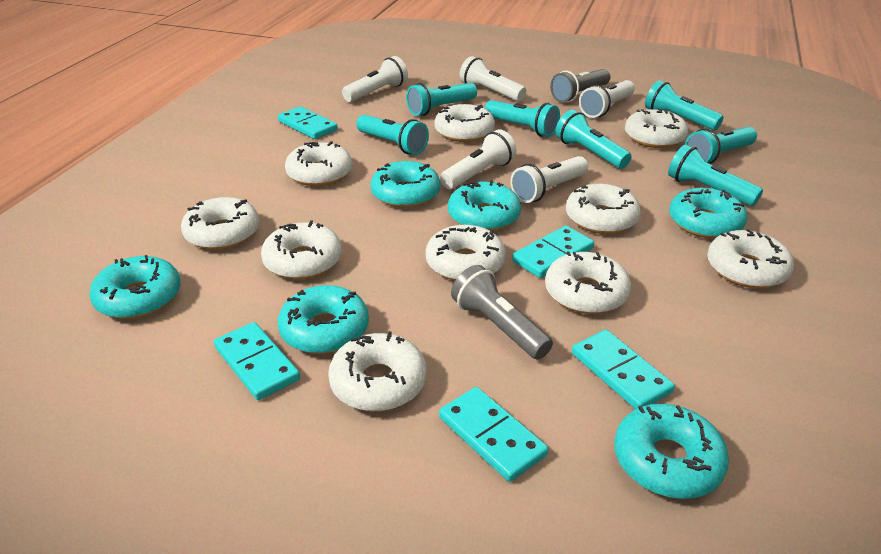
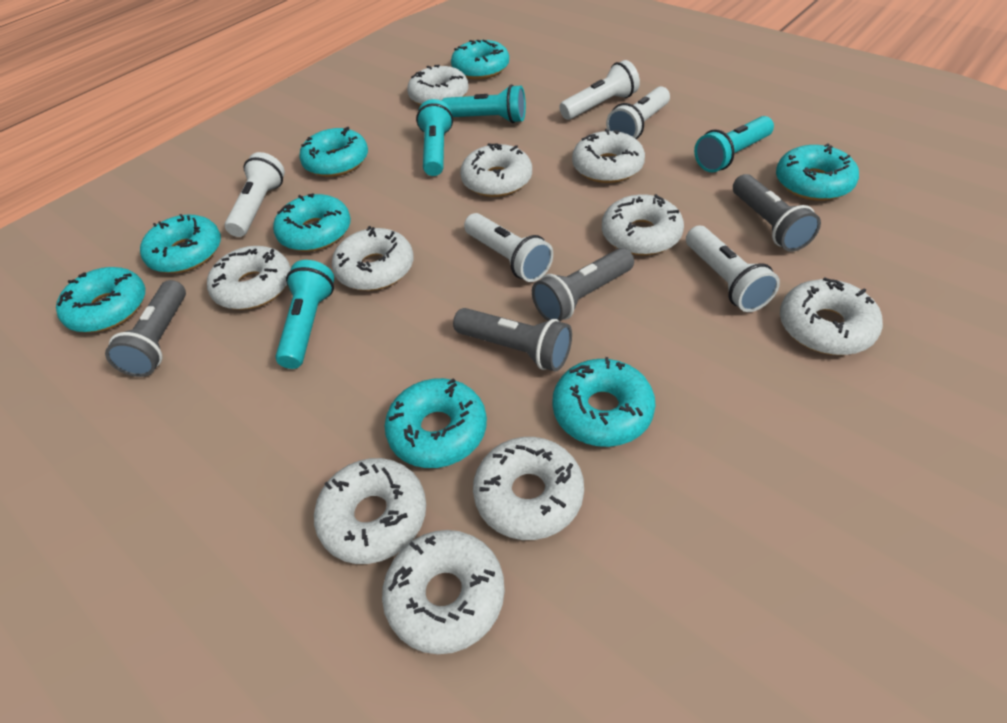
grey flashlight: 2 -> 4
turquoise domino: 5 -> 0
turquoise donut: 6 -> 8
turquoise flashlight: 7 -> 4

